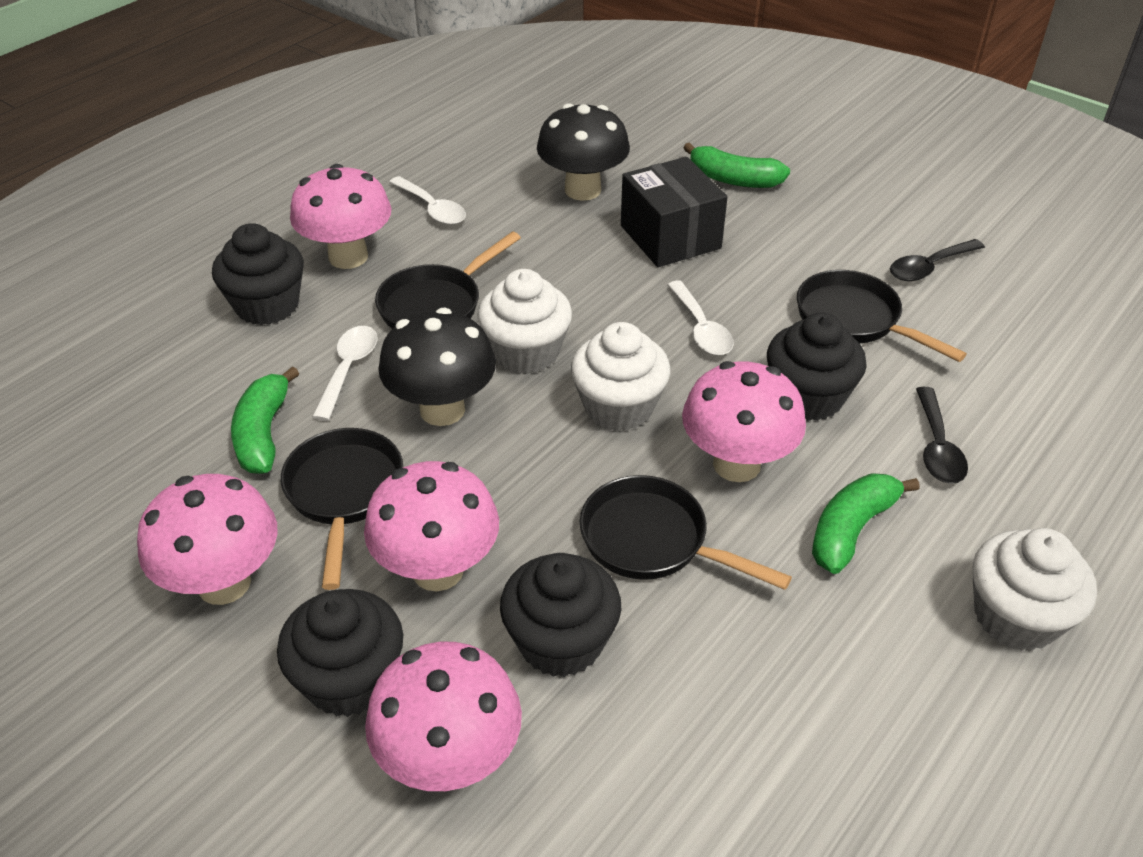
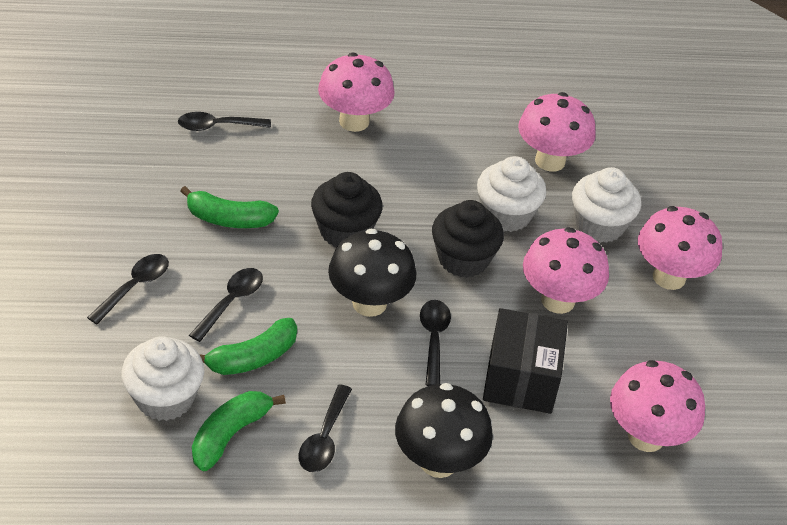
black cupcake: 4 -> 2
black pan: 4 -> 0
black spoon: 2 -> 5
white spoon: 3 -> 0

